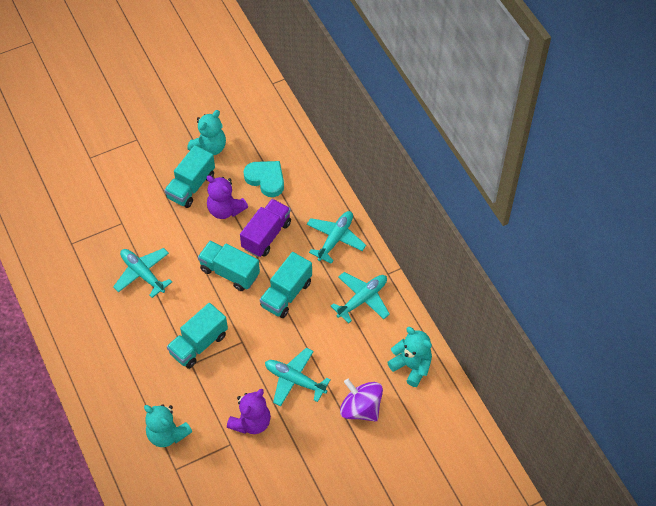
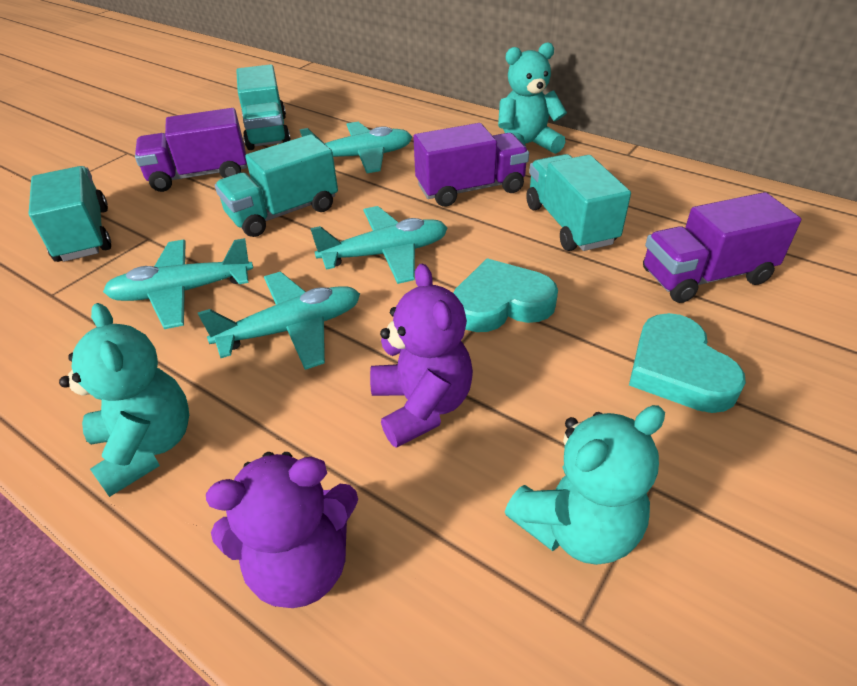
purple spinning top: 1 -> 0
purple truck: 1 -> 3
turquoise heart: 1 -> 2

